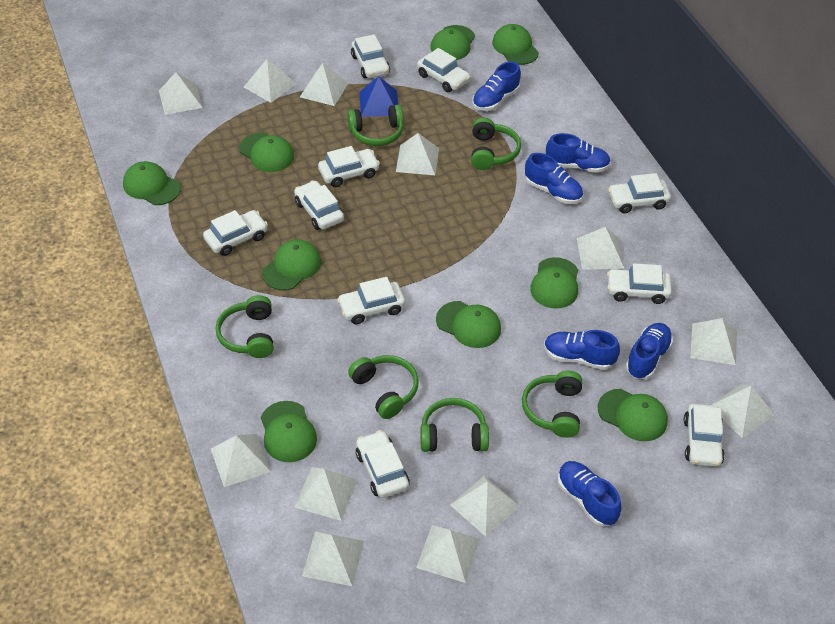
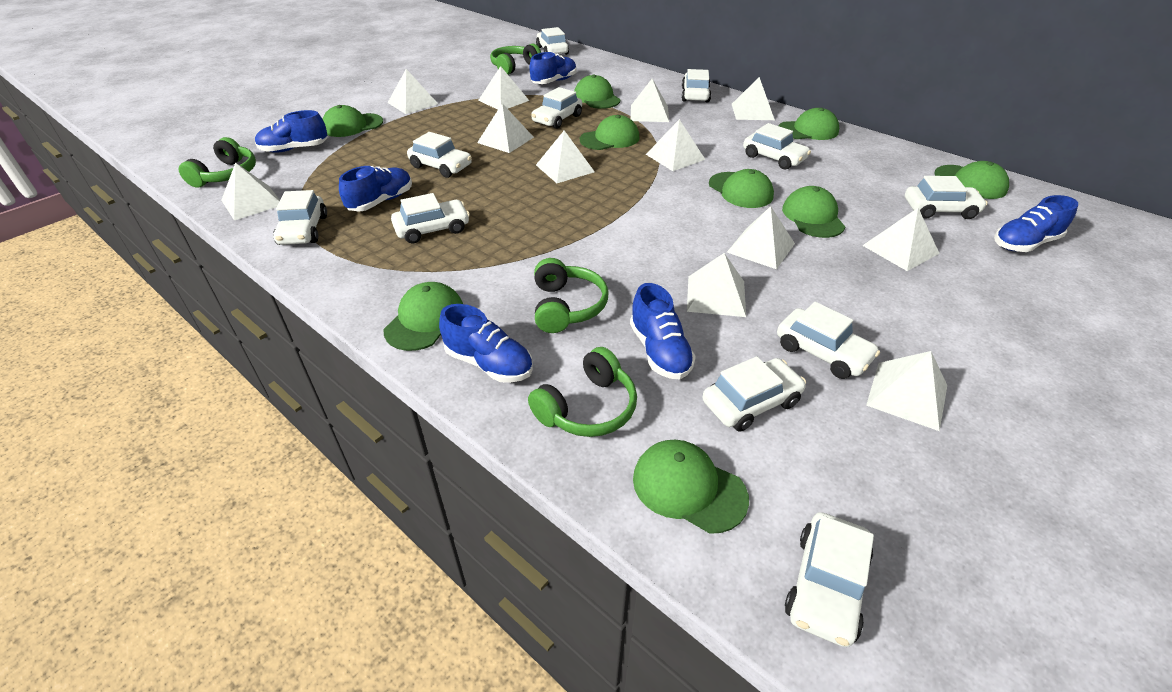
blue pyramid: 1 -> 0
green headphones: 6 -> 4
white car: 10 -> 11

